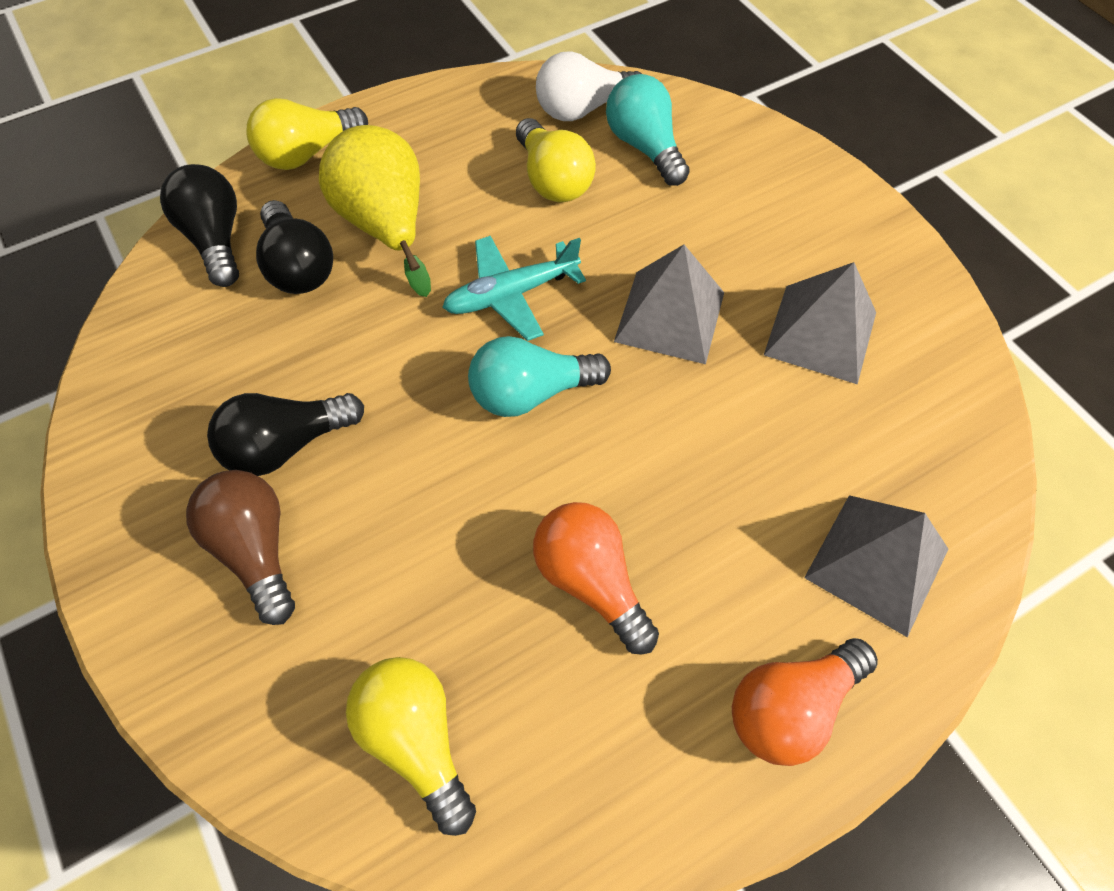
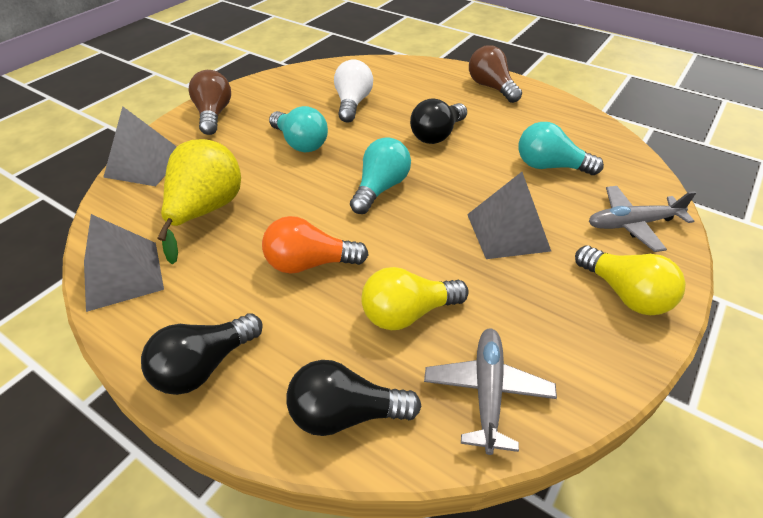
brown light bulb: 1 -> 2
grey plane: 0 -> 2
orange light bulb: 2 -> 1
turquoise light bulb: 2 -> 3
turquoise plane: 1 -> 0
yellow light bulb: 3 -> 2

